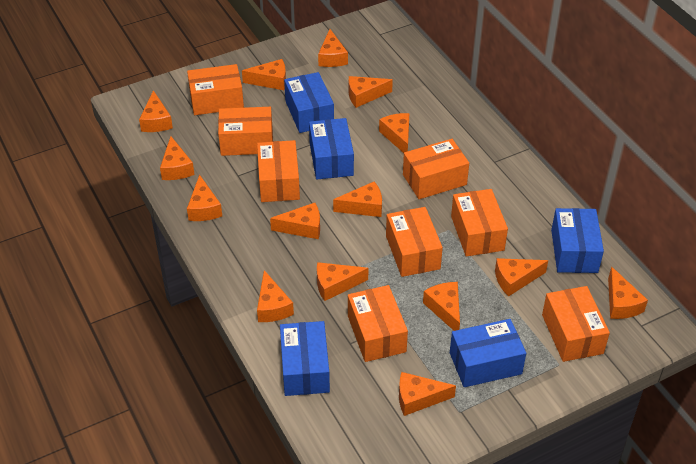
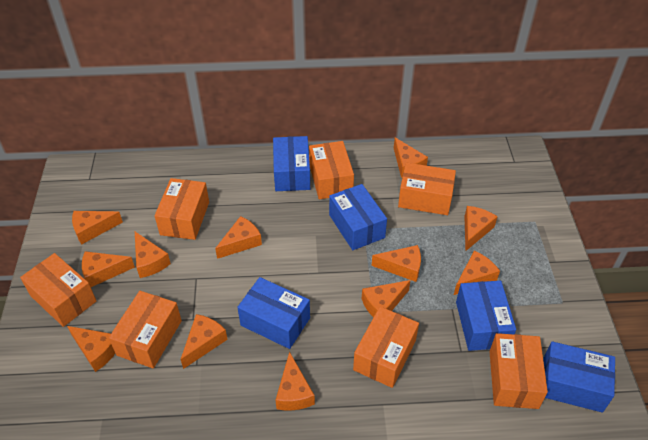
orange box: 8 -> 7
orange cheese: 15 -> 12

